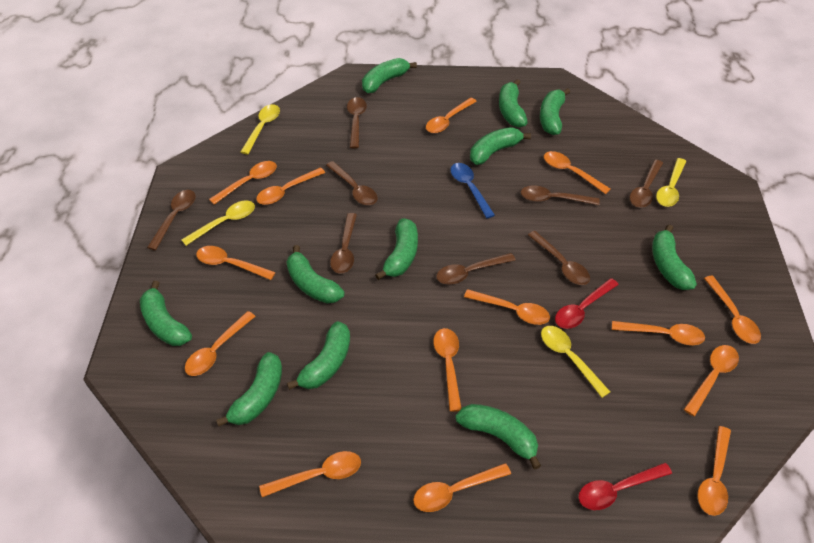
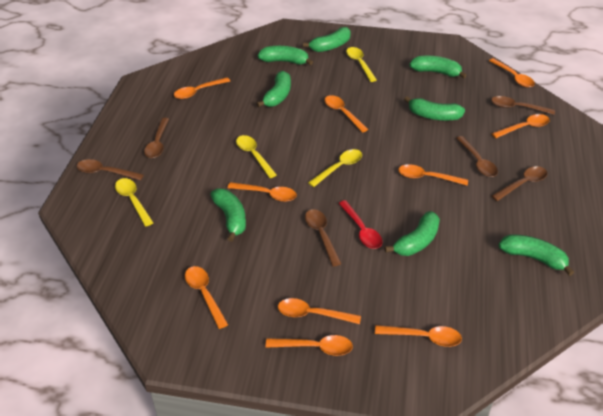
blue spoon: 1 -> 0
brown spoon: 8 -> 6
green banana: 11 -> 8
orange spoon: 14 -> 10
red spoon: 2 -> 1

